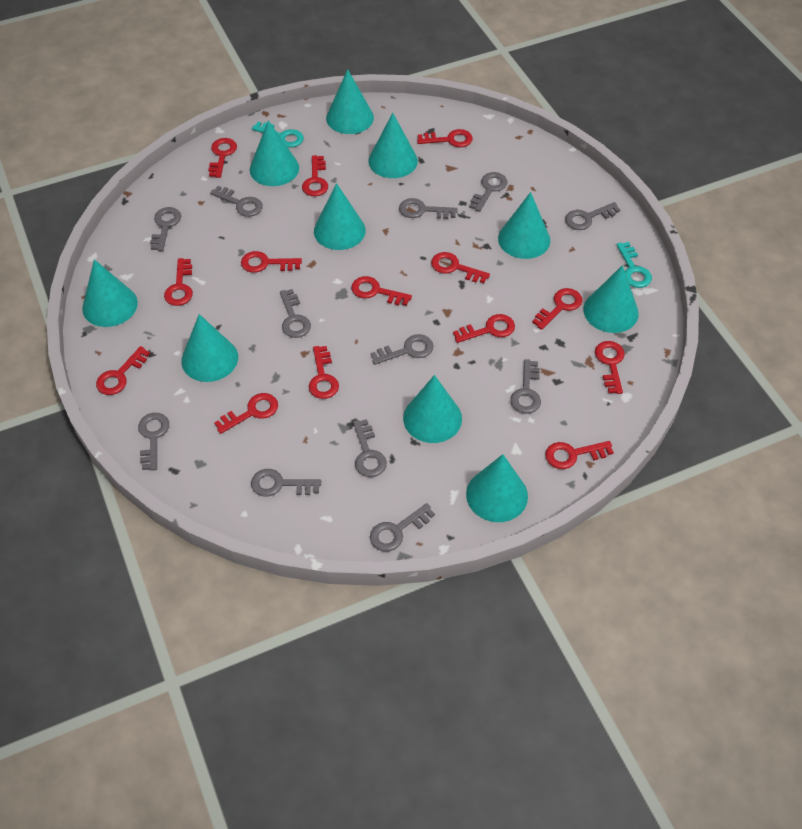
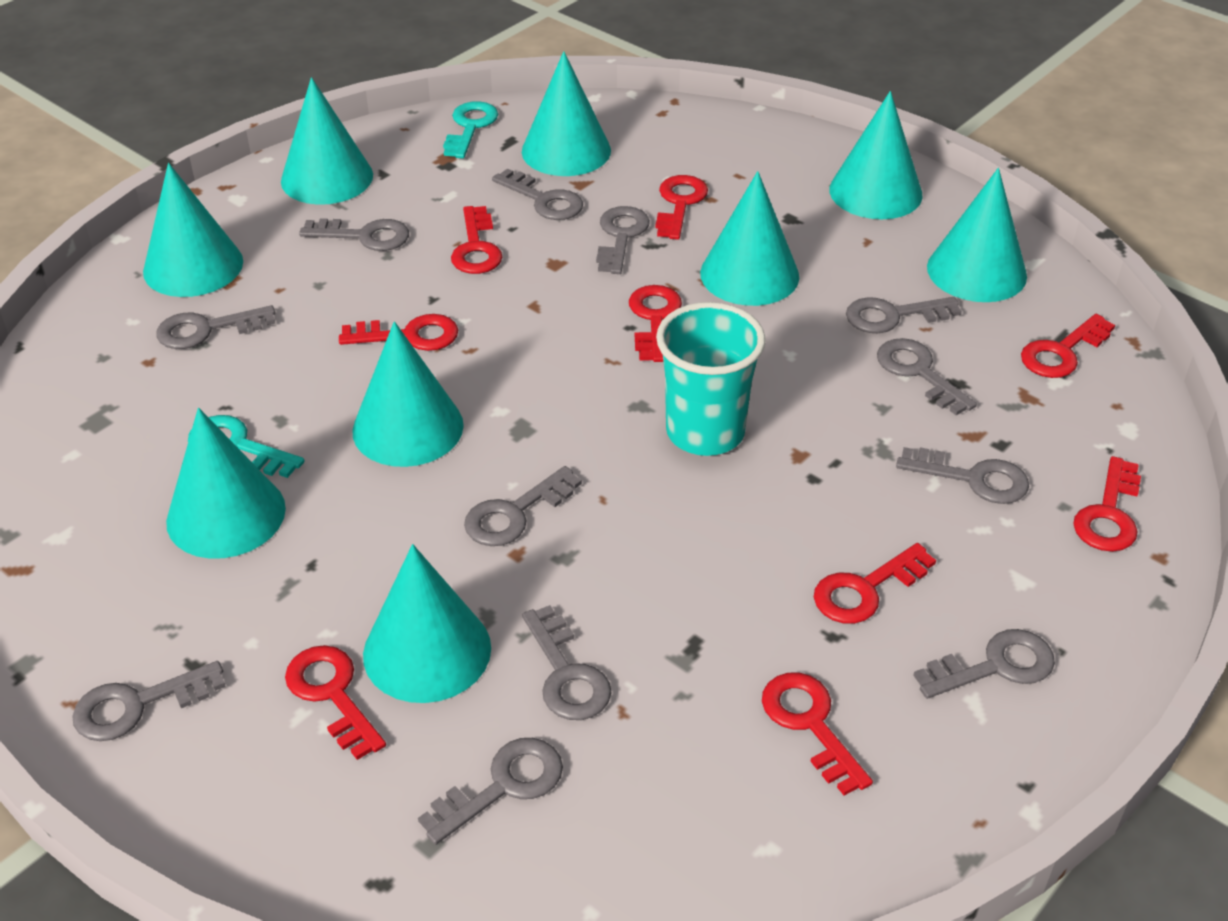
red key: 14 -> 9
turquoise cone: 10 -> 9
turquoise cup: 0 -> 1

